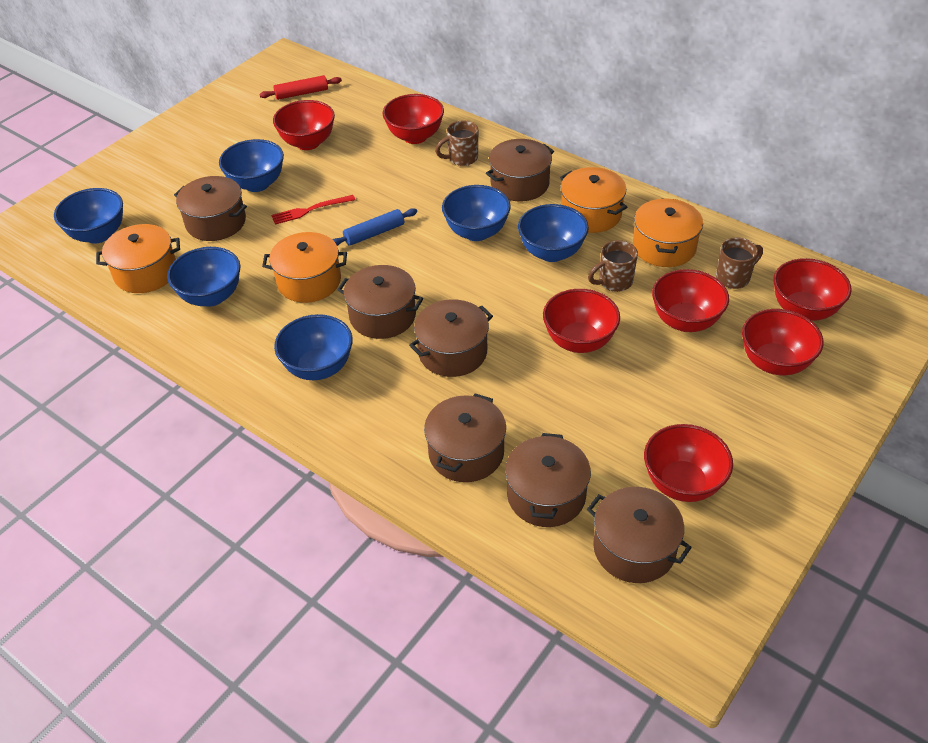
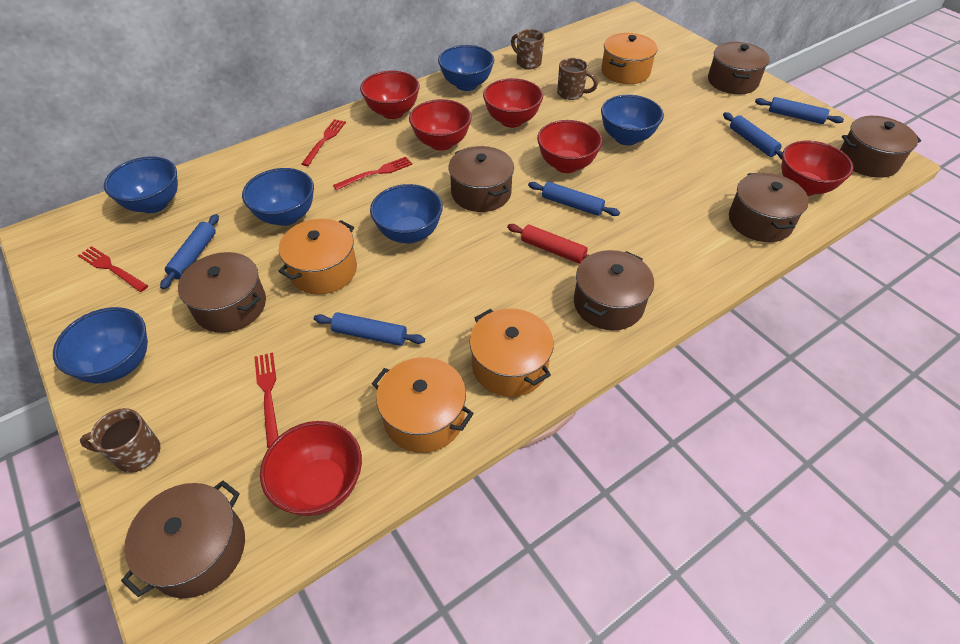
blue rolling pin: 1 -> 5
red bowl: 7 -> 6
red fork: 1 -> 4

